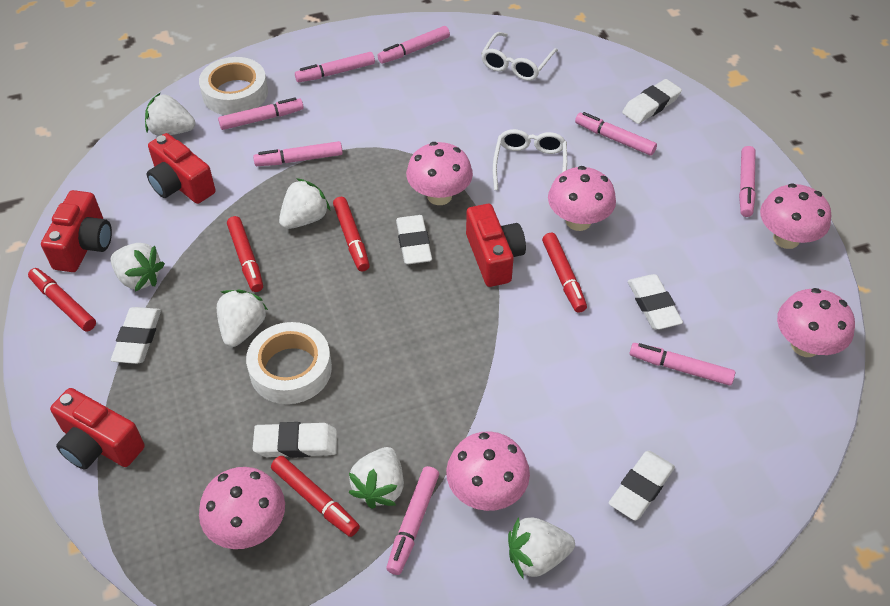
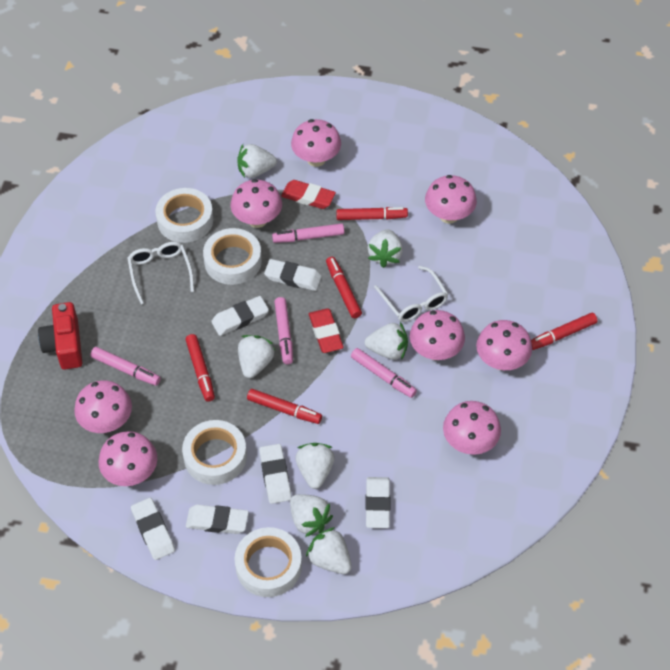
pink marker: 8 -> 4
pink mushroom: 6 -> 8
red camera: 4 -> 1
red eraser: 0 -> 2
white strawberry: 6 -> 7
white tape: 2 -> 4

